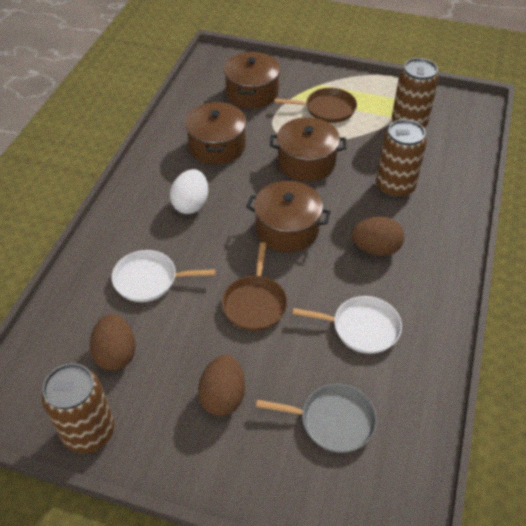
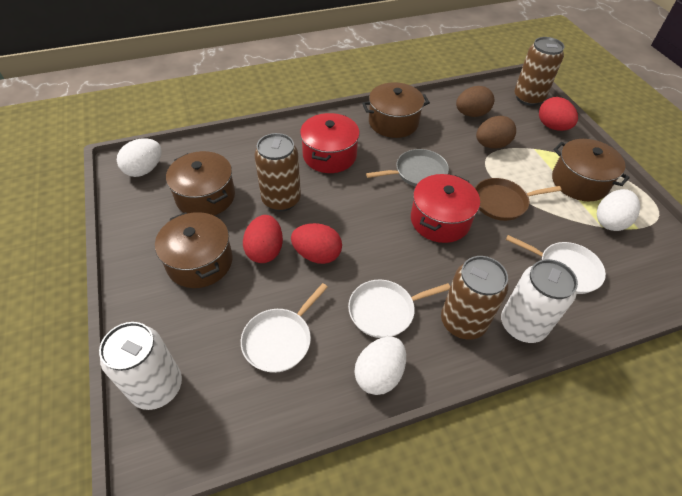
brown egg: 3 -> 2
brown pan: 2 -> 1
red egg: 0 -> 3
red pot: 0 -> 2
white can: 0 -> 2
white egg: 1 -> 3
white pan: 2 -> 3

